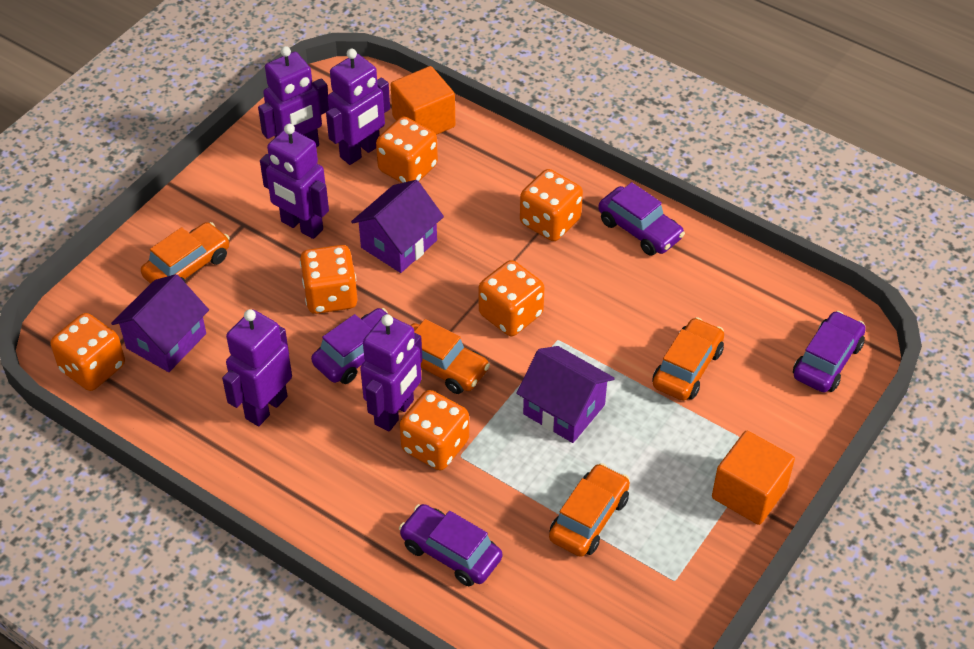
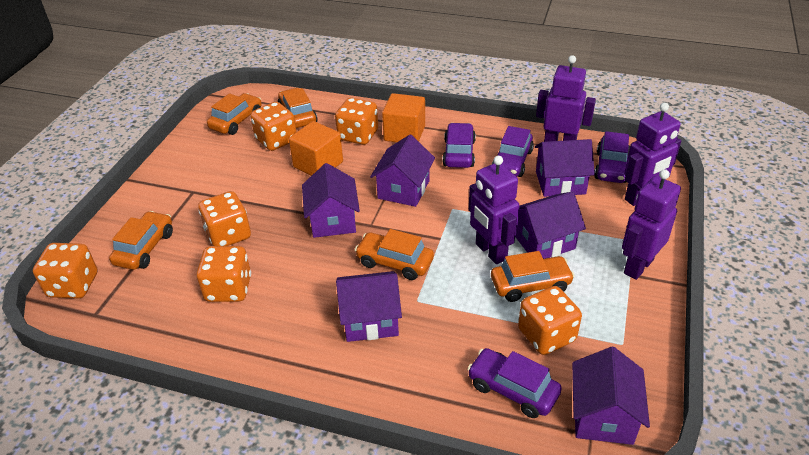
orange car: 4 -> 5
purple house: 3 -> 6
purple robot: 5 -> 4

